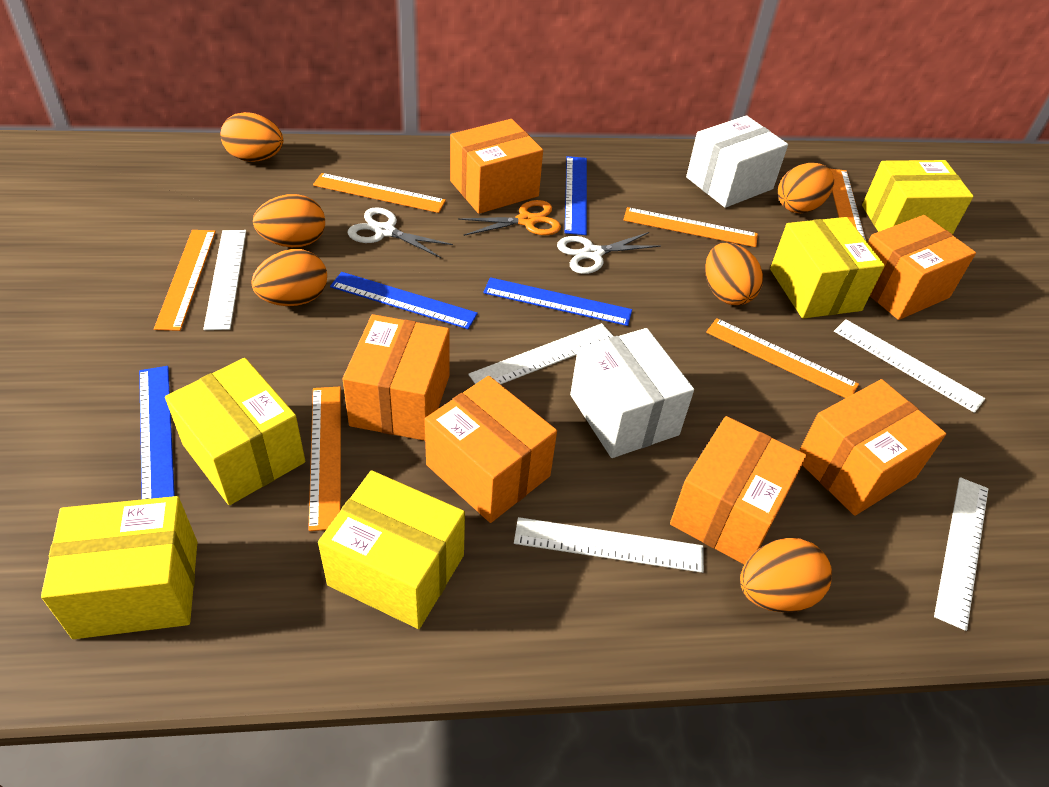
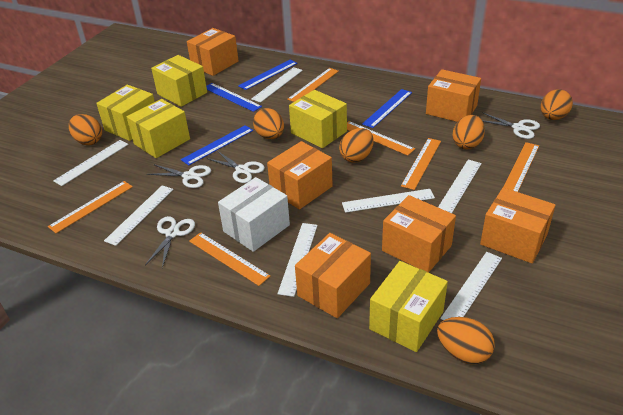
orange scissors: 1 -> 0
white box: 2 -> 1
white ruler: 5 -> 7
white scissors: 2 -> 4

